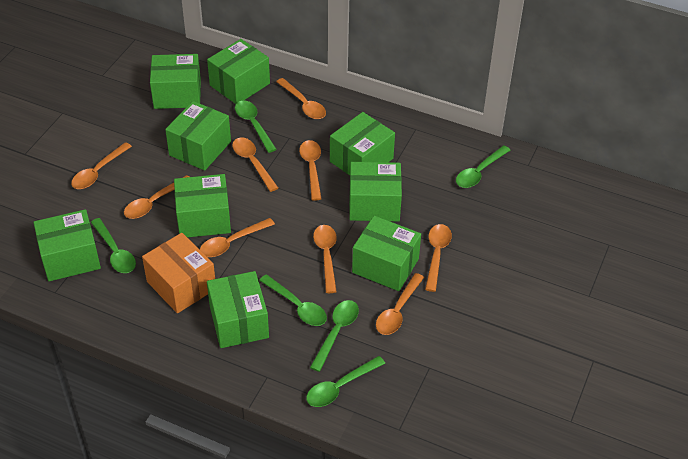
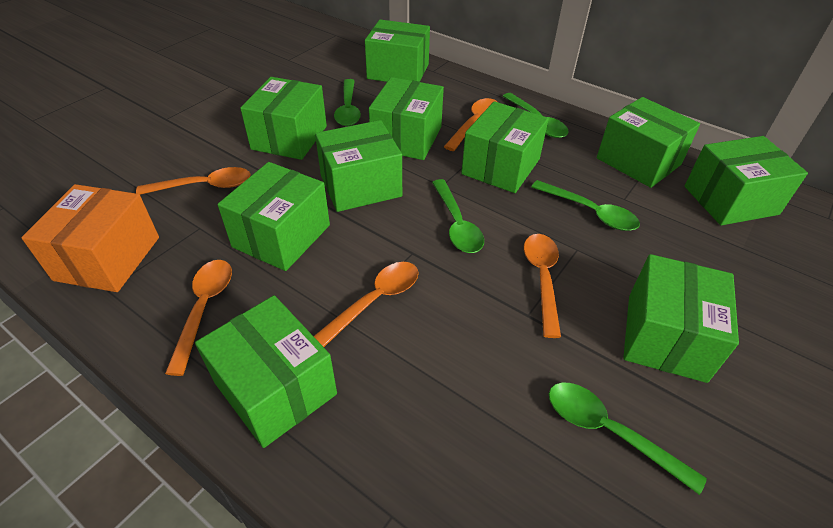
green box: 9 -> 10
green spoon: 6 -> 5
orange spoon: 9 -> 5

